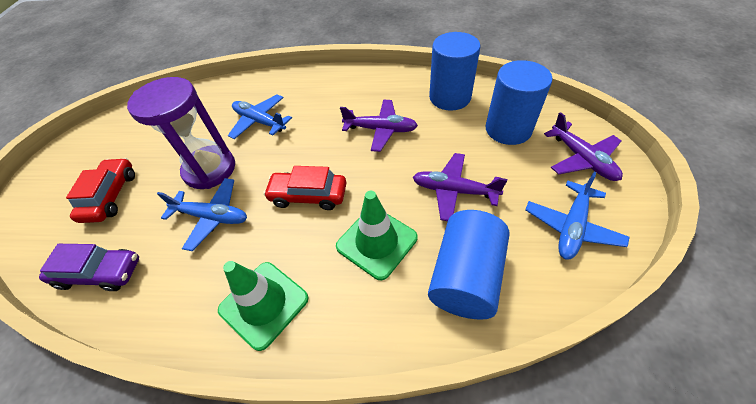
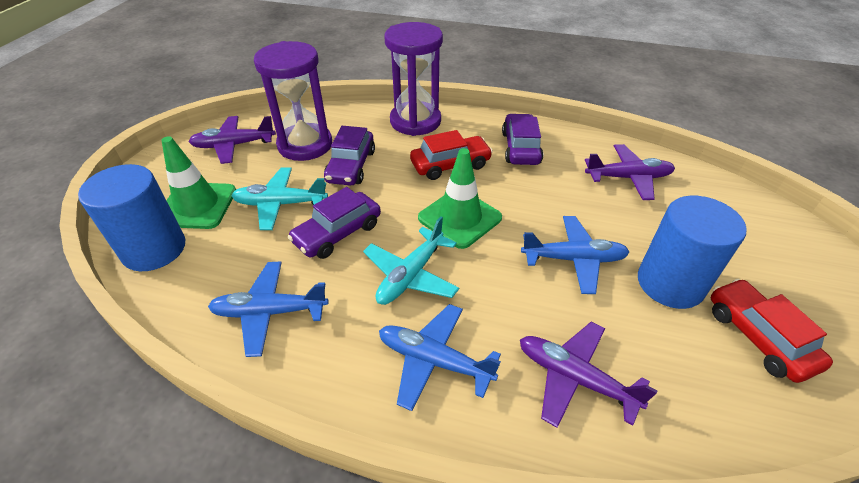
blue cylinder: 3 -> 2
purple car: 1 -> 3
purple hourglass: 1 -> 2
turquoise plane: 0 -> 2

